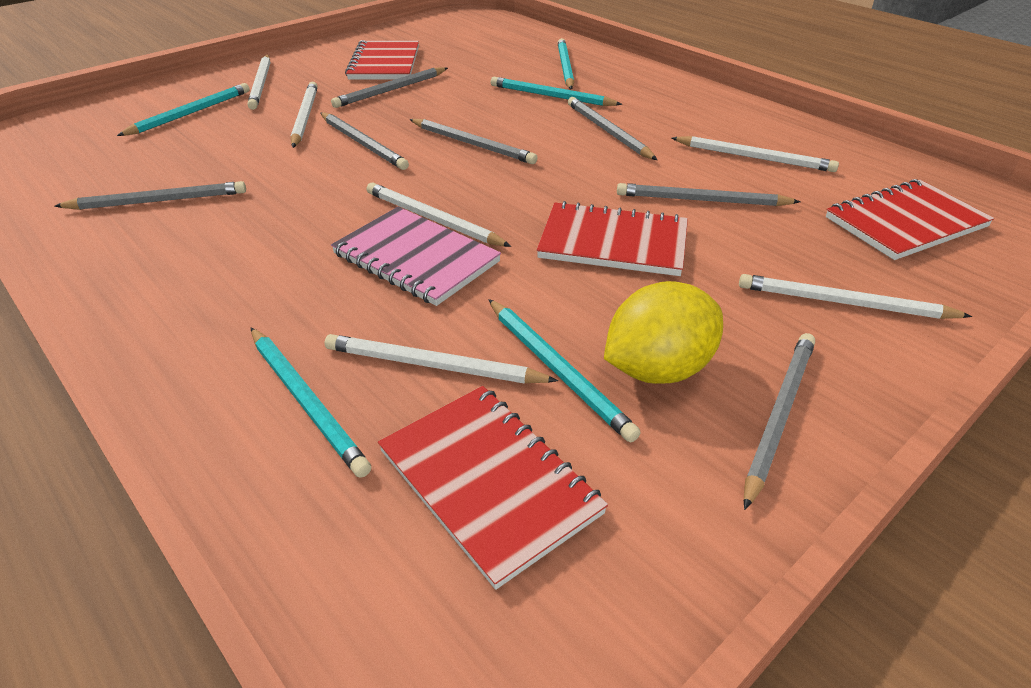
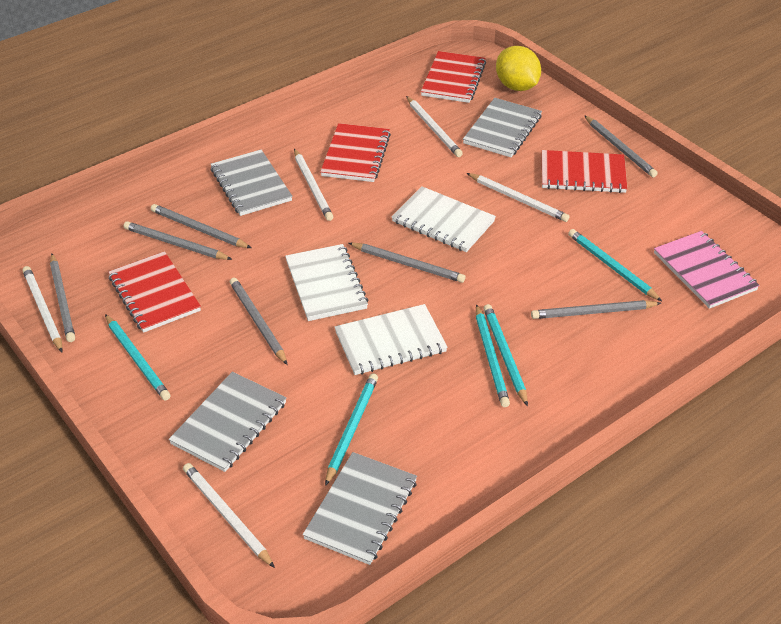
grey notebook: 0 -> 4
white notebook: 0 -> 3
white pencil: 6 -> 5

